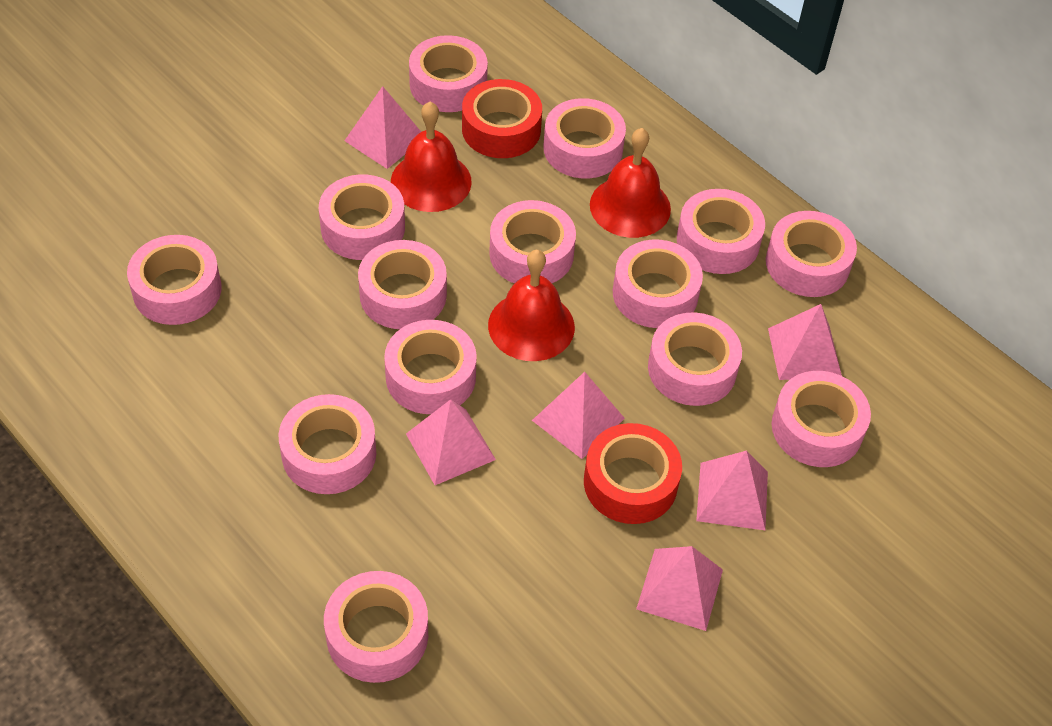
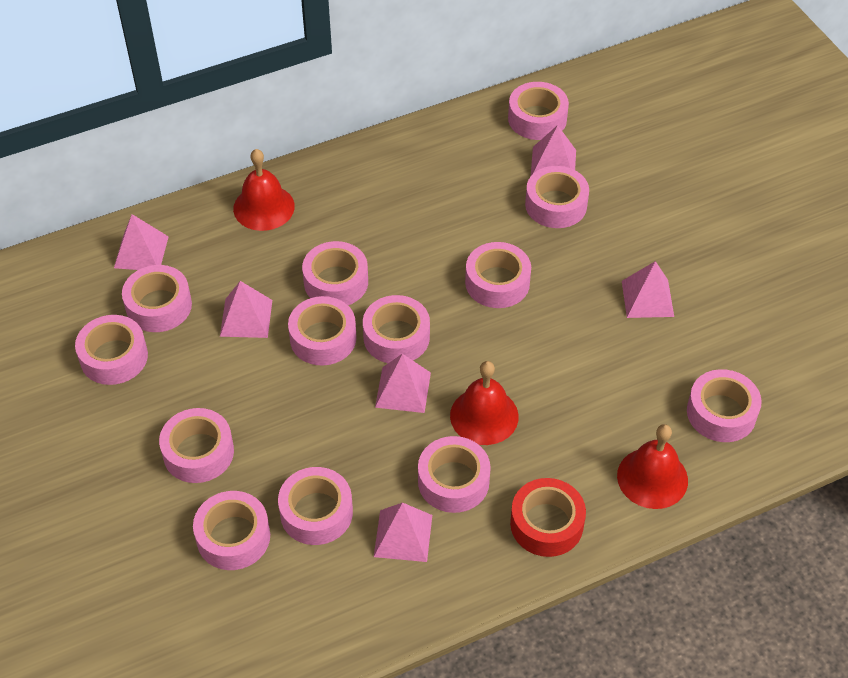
pink tape: 14 -> 13
red tape: 2 -> 1

